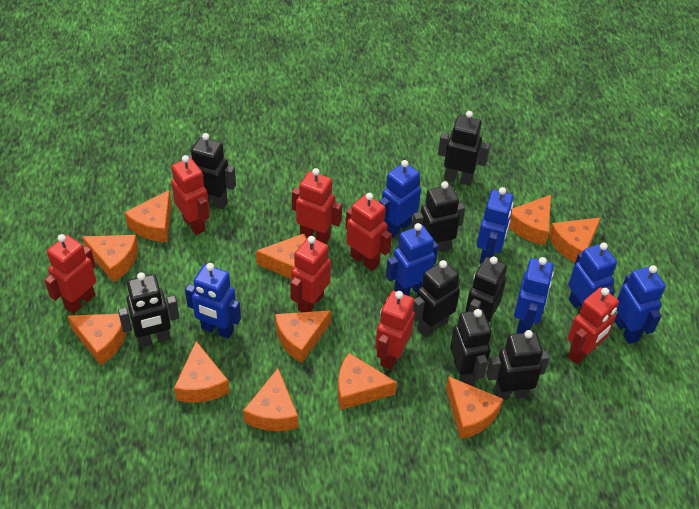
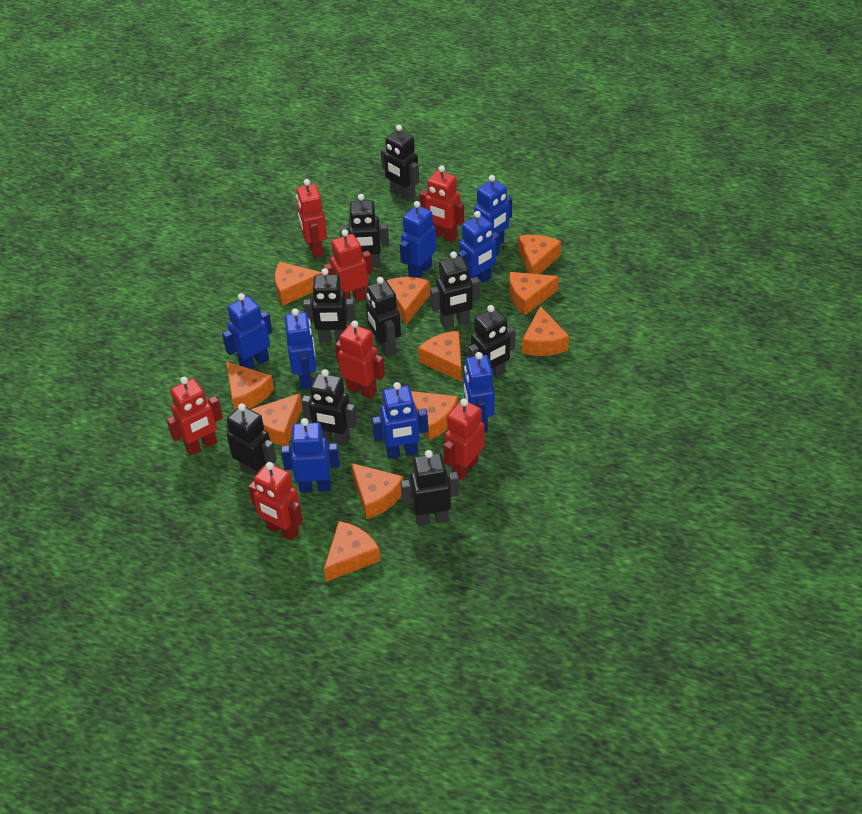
black robot: 8 -> 9
blue robot: 7 -> 8

